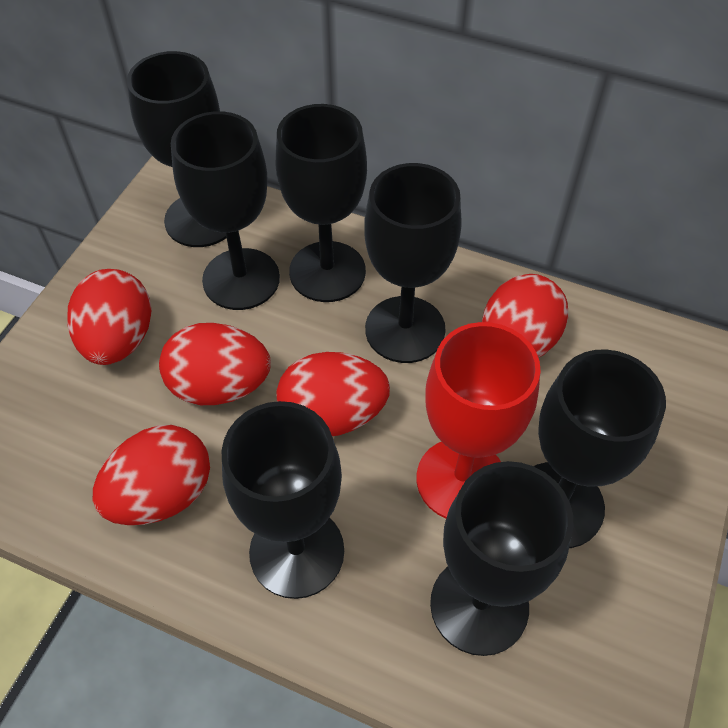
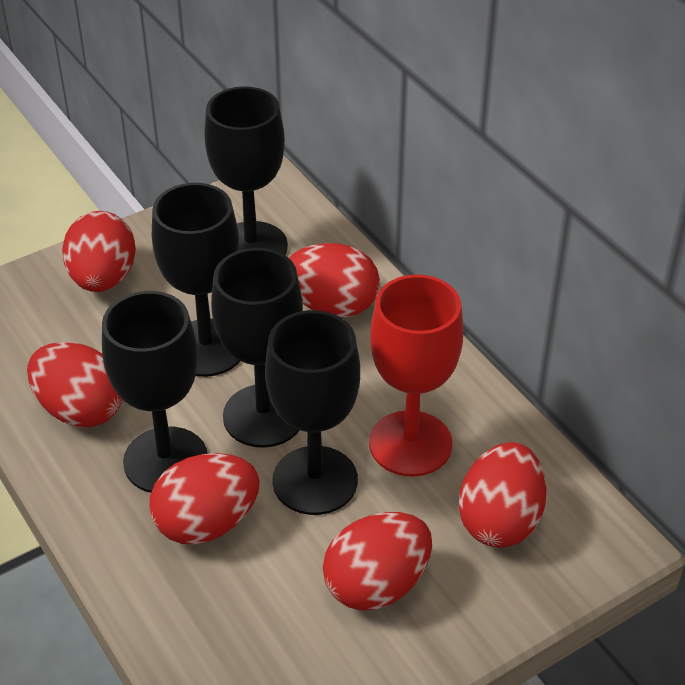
black goblet: 7 -> 5
red egg: 5 -> 6

